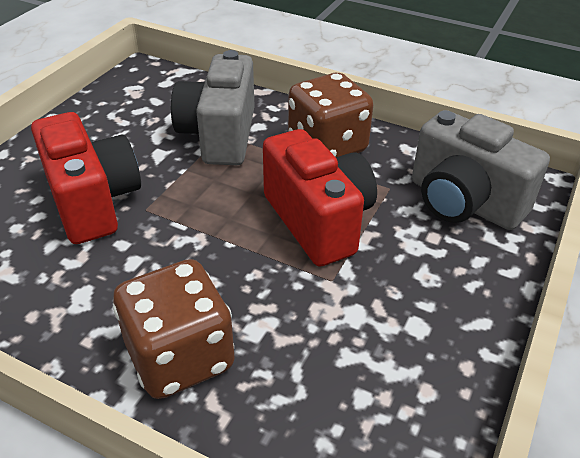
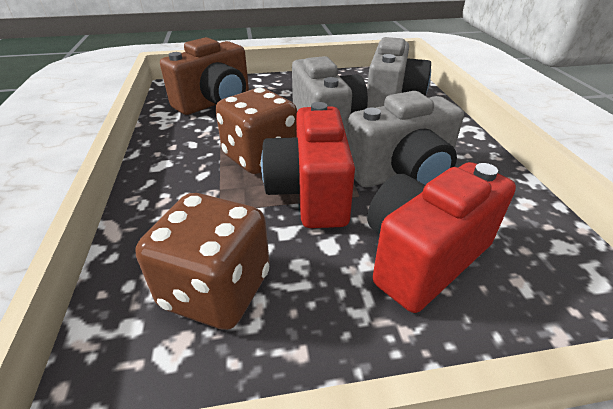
brown camera: 0 -> 1
grey camera: 2 -> 3

